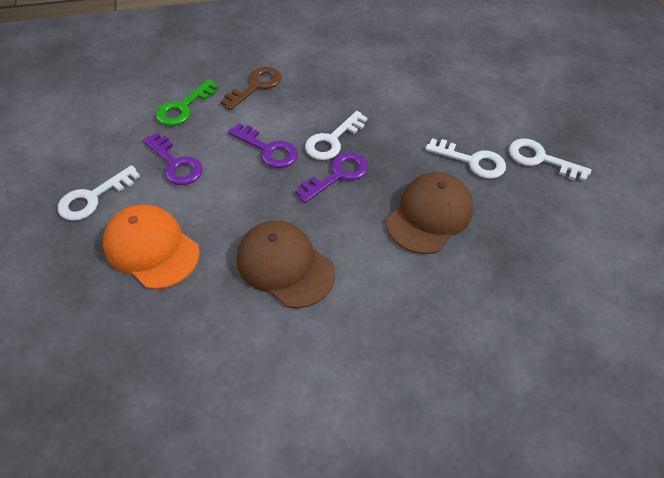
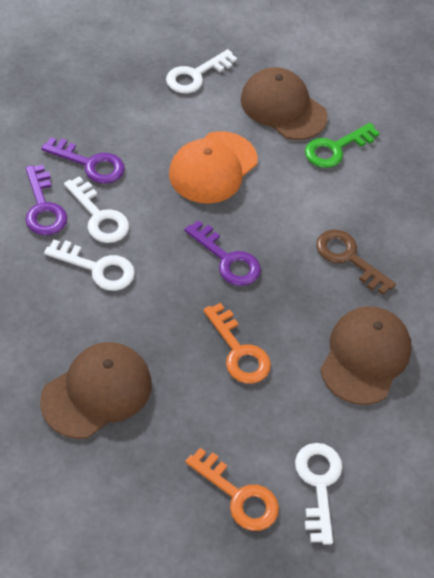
brown cap: 2 -> 3
orange key: 0 -> 2

